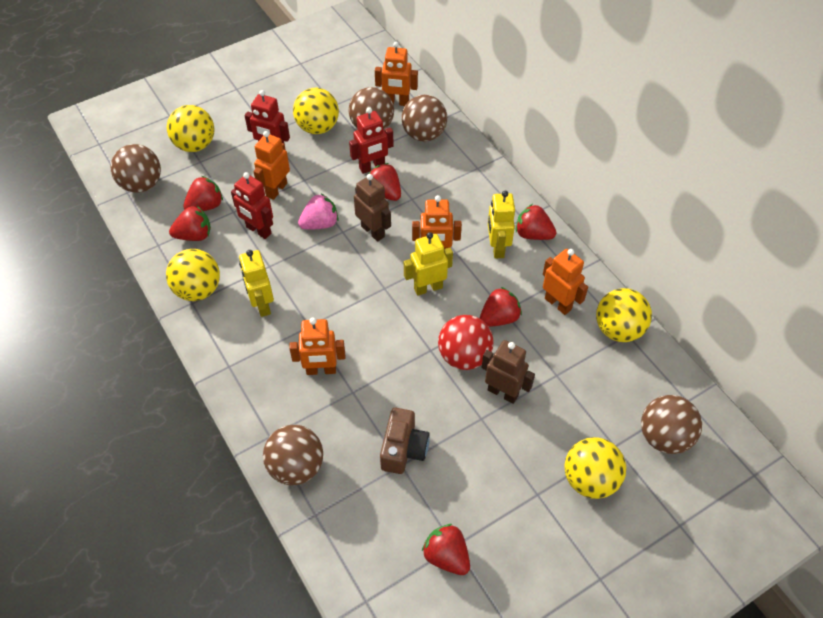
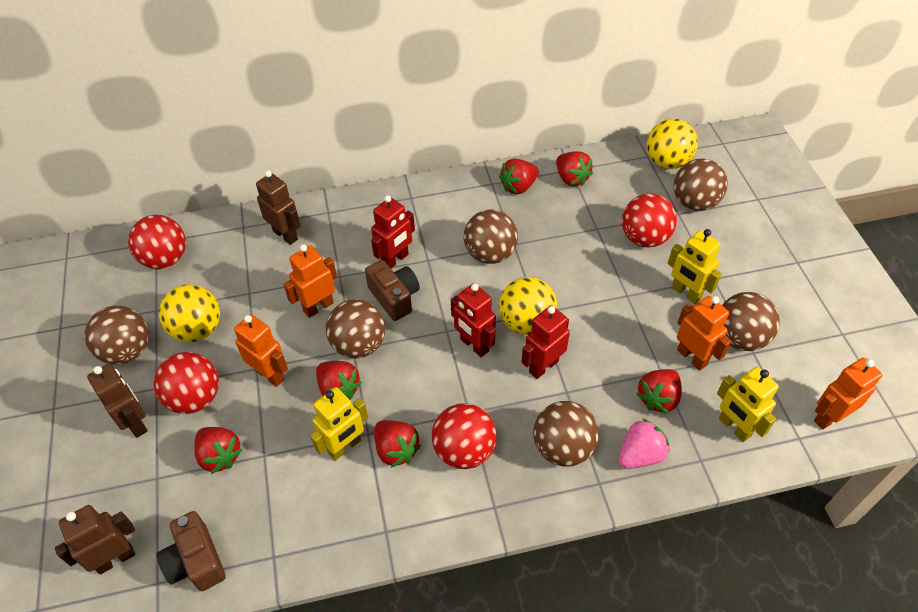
brown ball: 5 -> 6
brown camera: 1 -> 2
brown robot: 2 -> 3
orange robot: 5 -> 4
red ball: 1 -> 4
yellow ball: 5 -> 3

